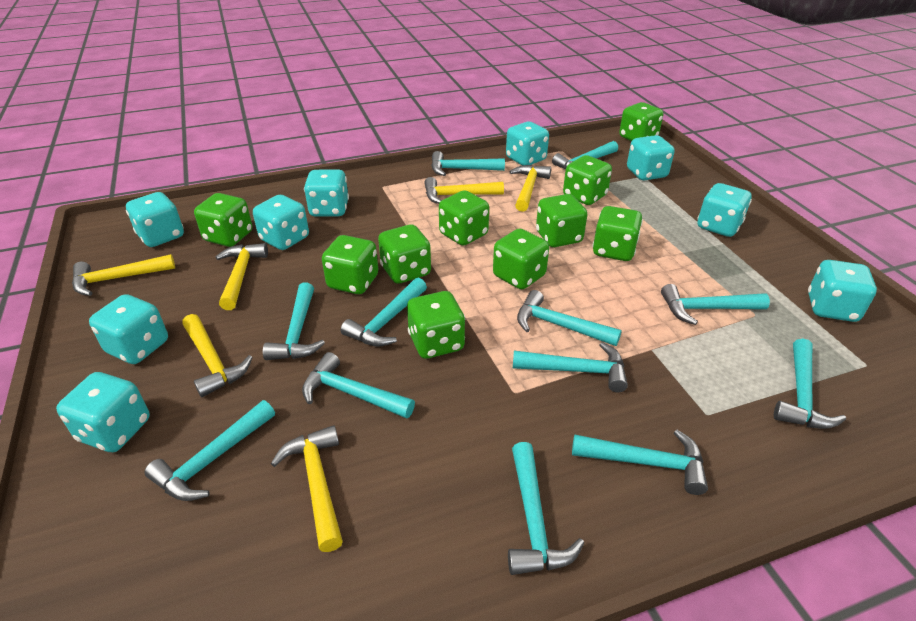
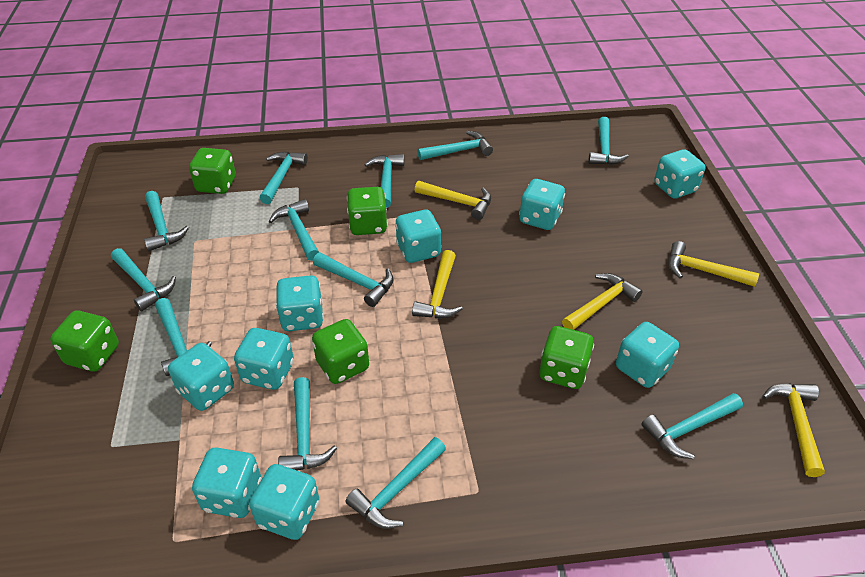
green dice: 10 -> 5
yellow hammer: 6 -> 5

